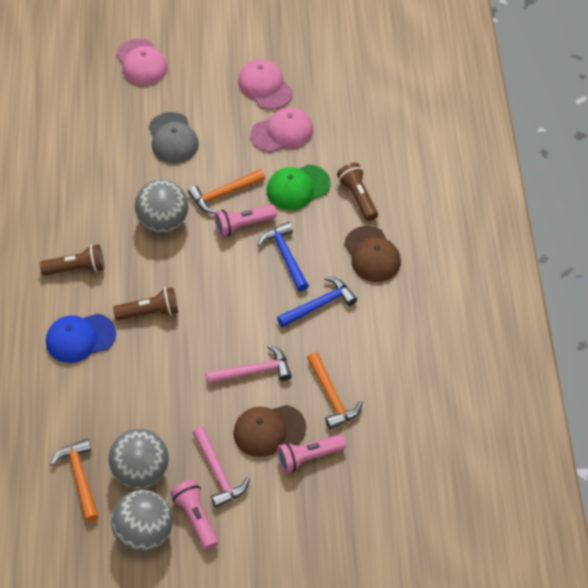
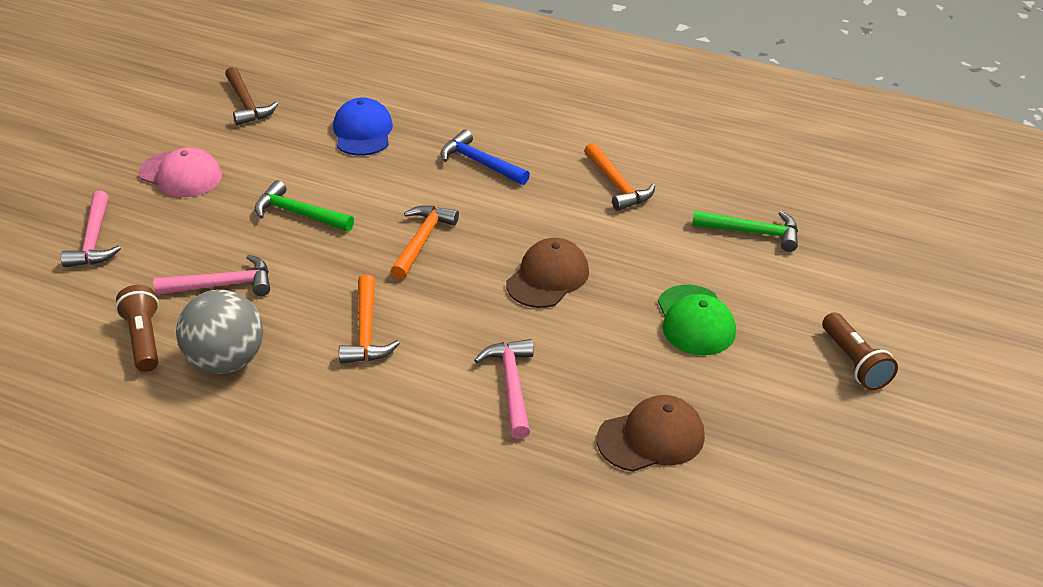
blue hammer: 2 -> 1
brown flashlight: 3 -> 2
brown hammer: 0 -> 1
green hammer: 0 -> 2
grey ball: 3 -> 1
grey cap: 1 -> 0
pink cap: 3 -> 1
pink flashlight: 3 -> 0
pink hammer: 2 -> 3

